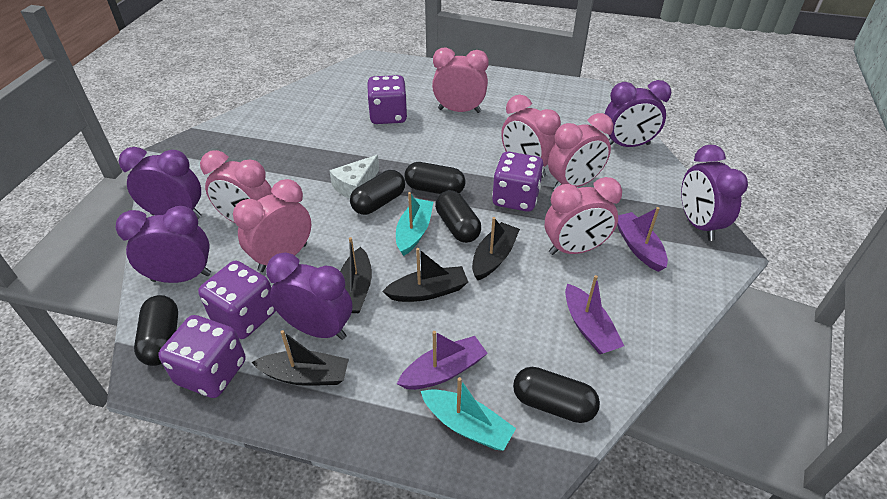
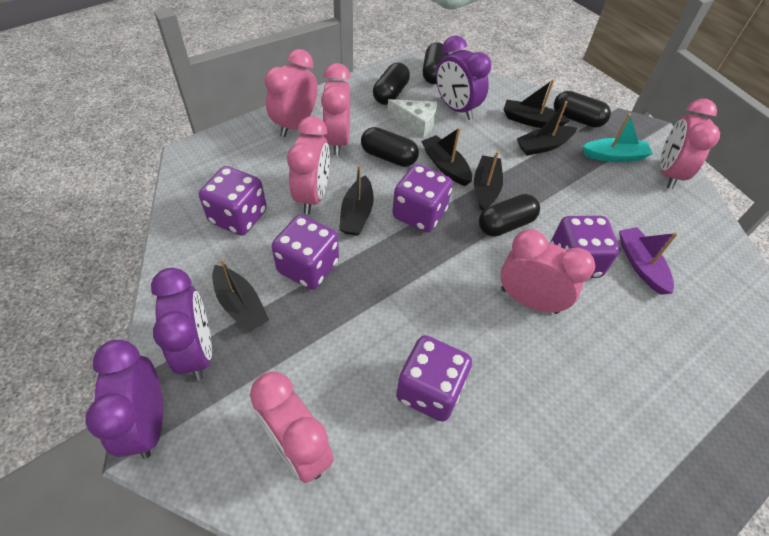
black boat: 4 -> 6
purple boat: 3 -> 1
purple clock: 5 -> 3
purple dice: 4 -> 5
turquoise boat: 2 -> 1

